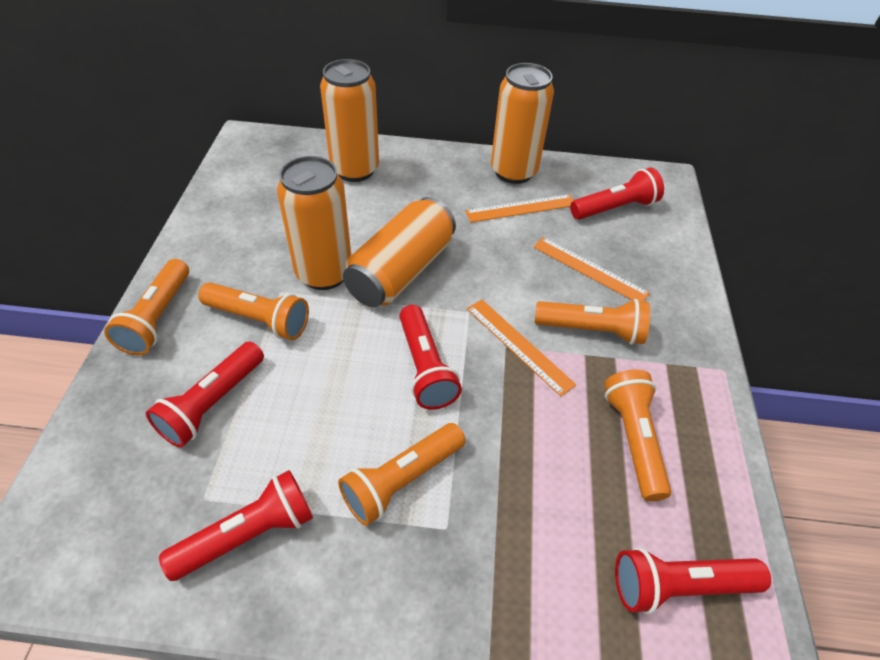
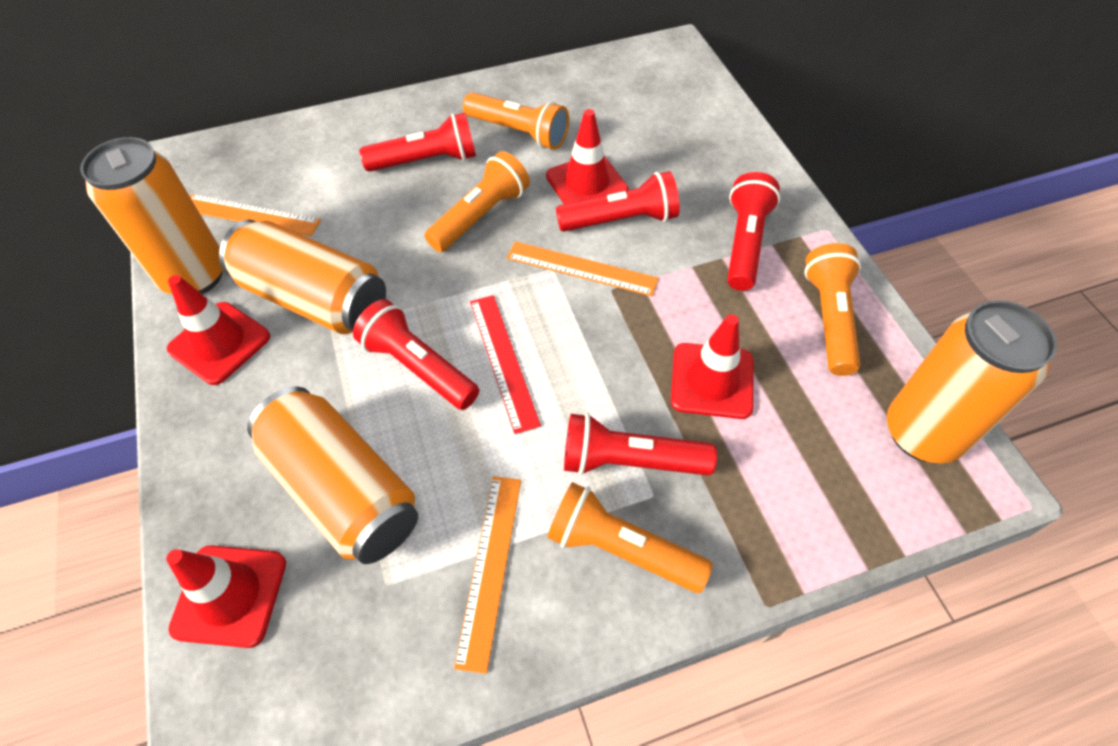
orange flashlight: 5 -> 4
red ruler: 0 -> 1
red traffic cone: 0 -> 4

